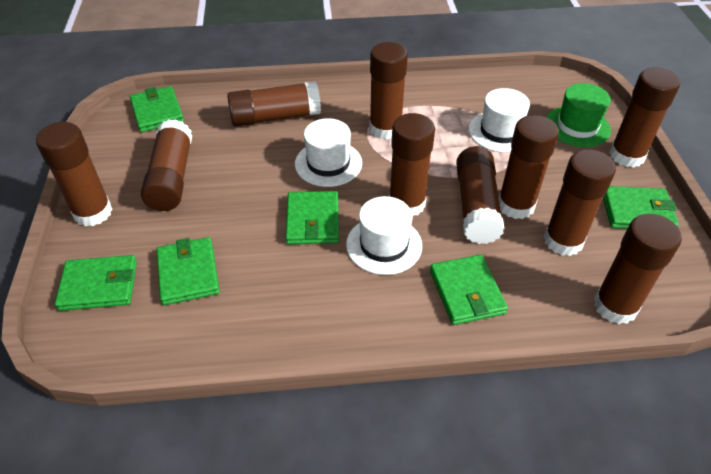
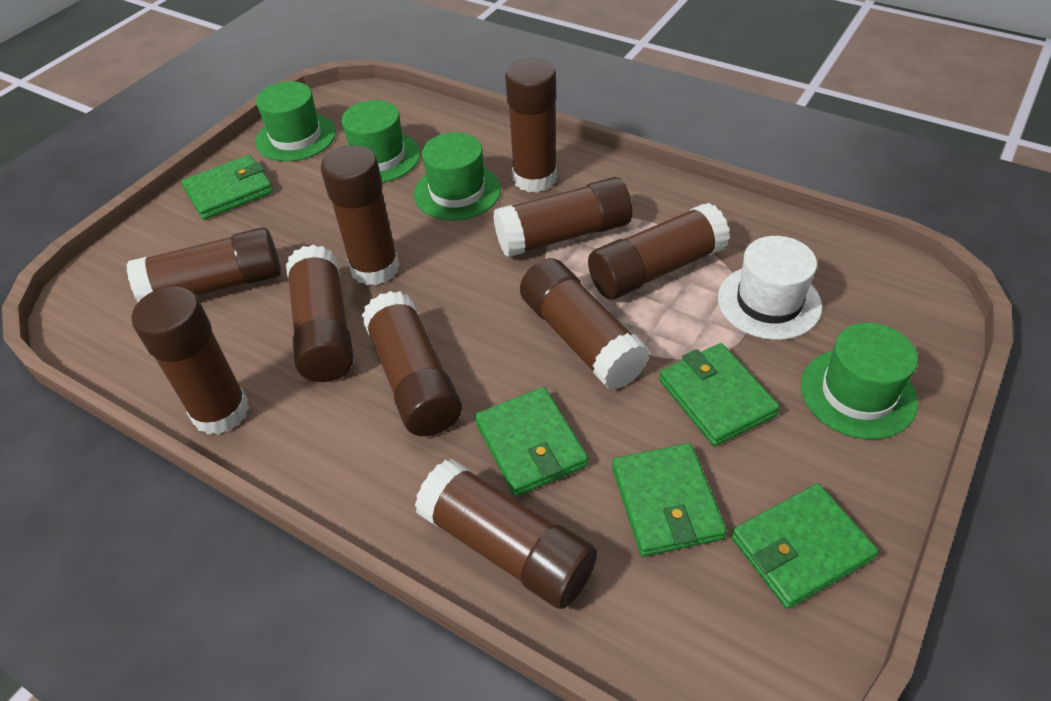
green hat: 1 -> 4
green wallet: 6 -> 5
white hat: 3 -> 1

